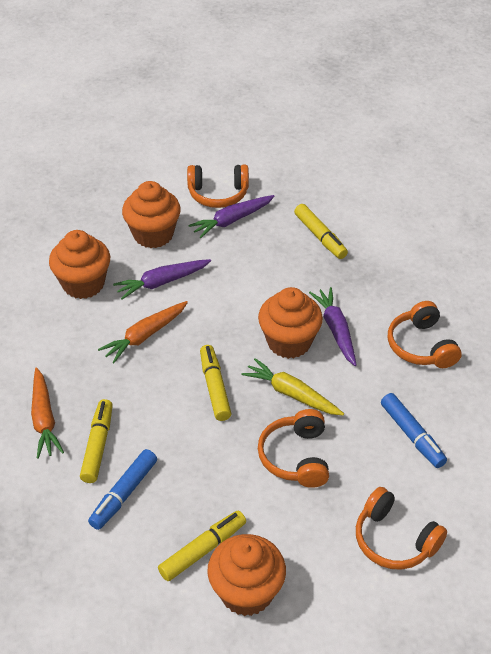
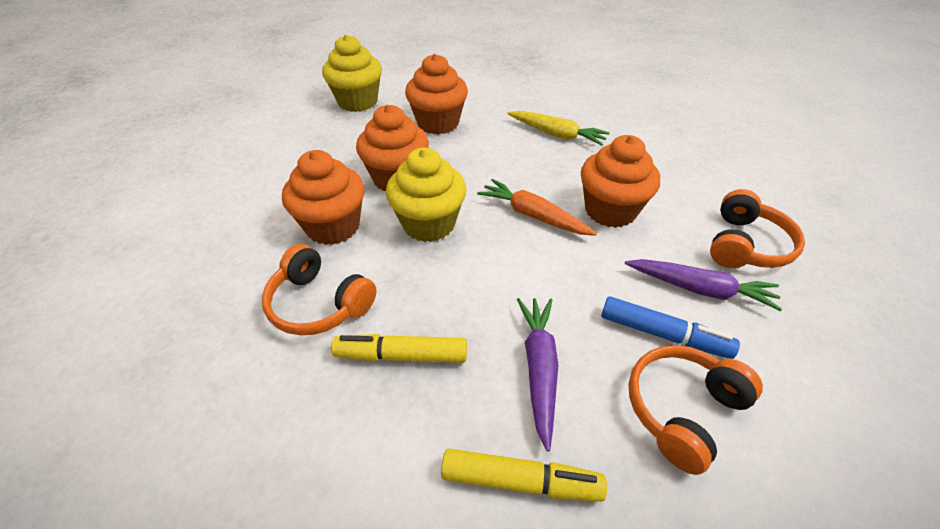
blue marker: 2 -> 1
orange carrot: 2 -> 1
orange headphones: 4 -> 3
purple carrot: 3 -> 2
yellow cupcake: 0 -> 2
yellow marker: 4 -> 2

